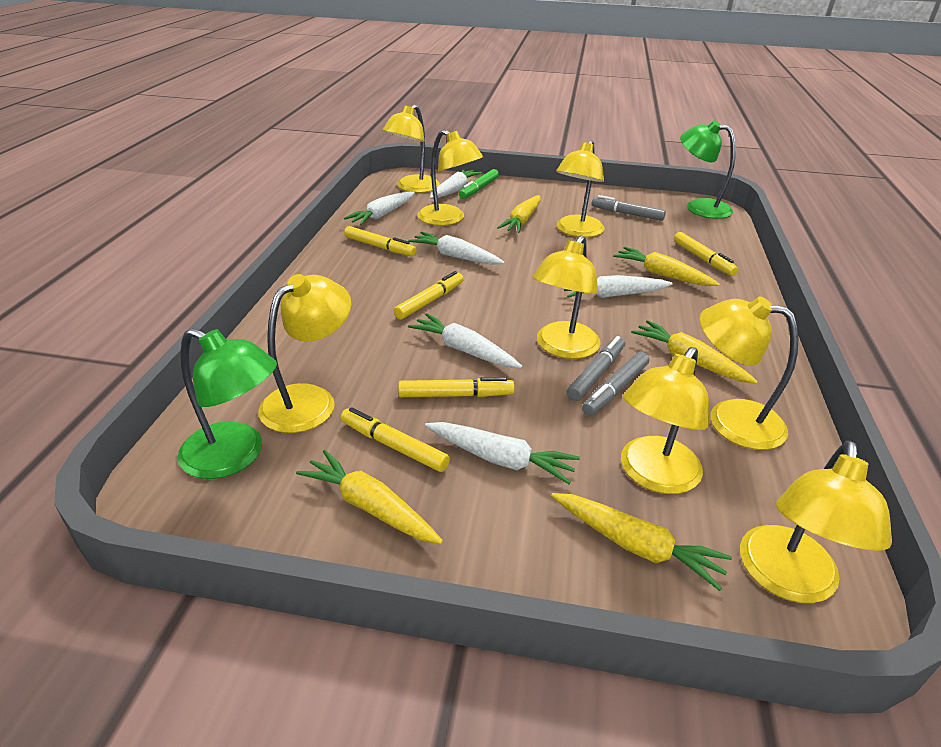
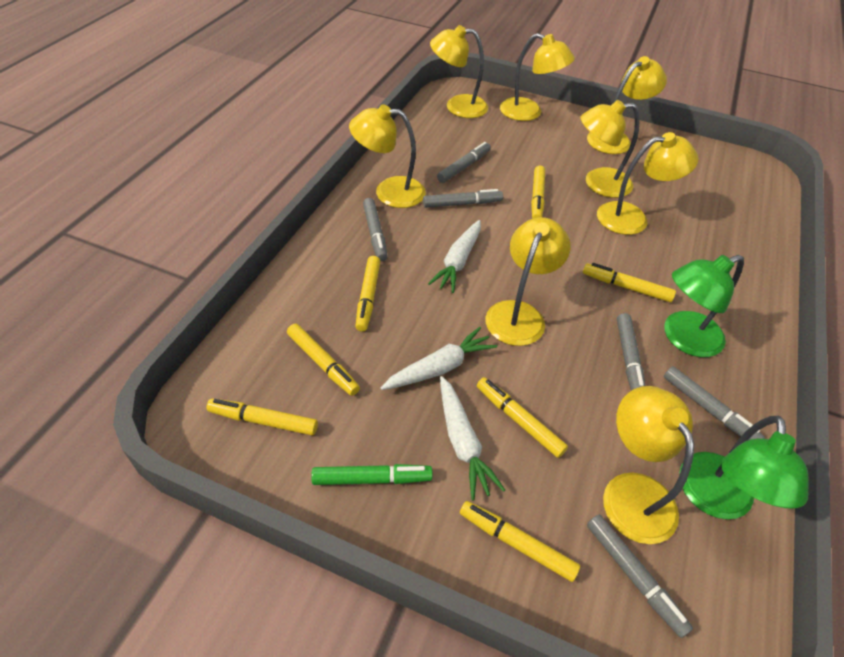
grey marker: 3 -> 6
white carrot: 6 -> 3
yellow carrot: 5 -> 0
yellow marker: 5 -> 7

